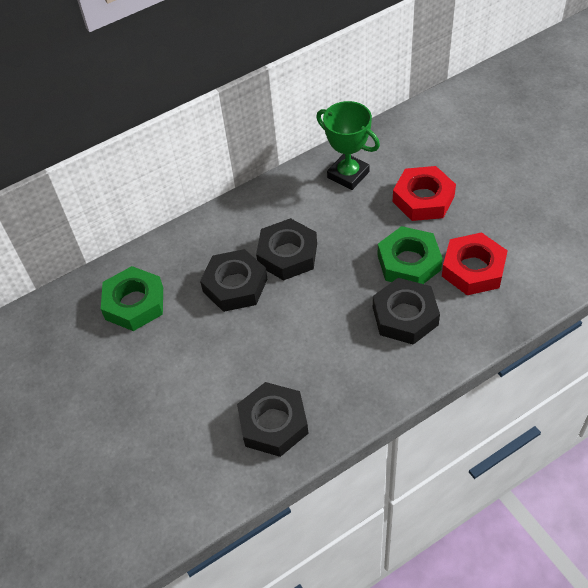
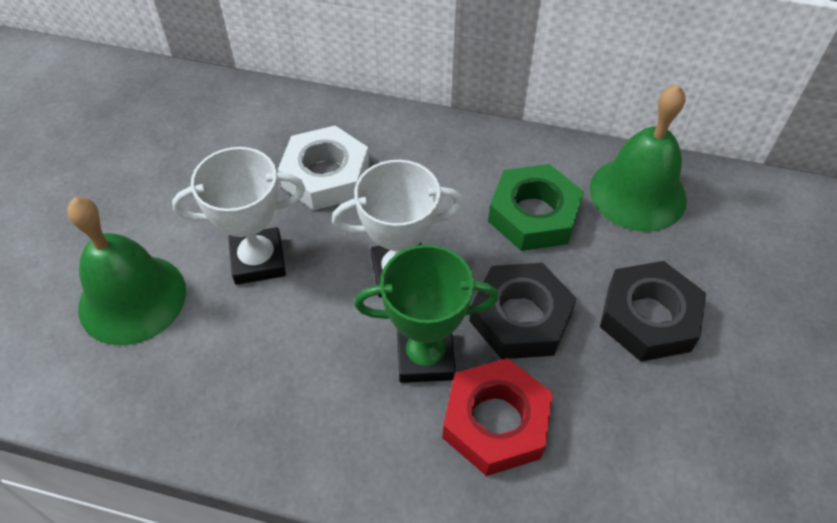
black nut: 4 -> 2
green bell: 0 -> 2
green nut: 2 -> 1
red nut: 2 -> 1
white nut: 0 -> 1
white trophy: 0 -> 2

